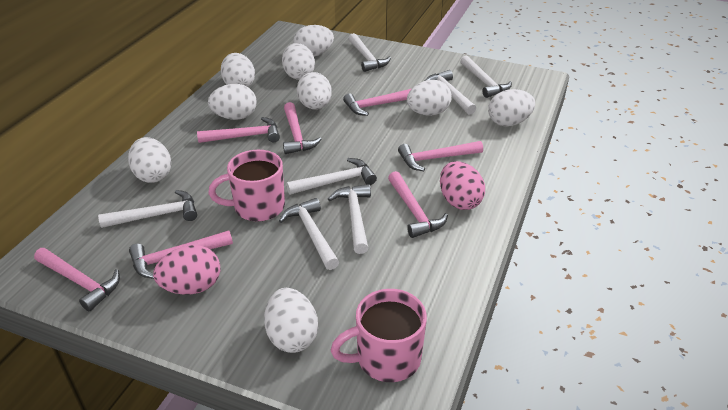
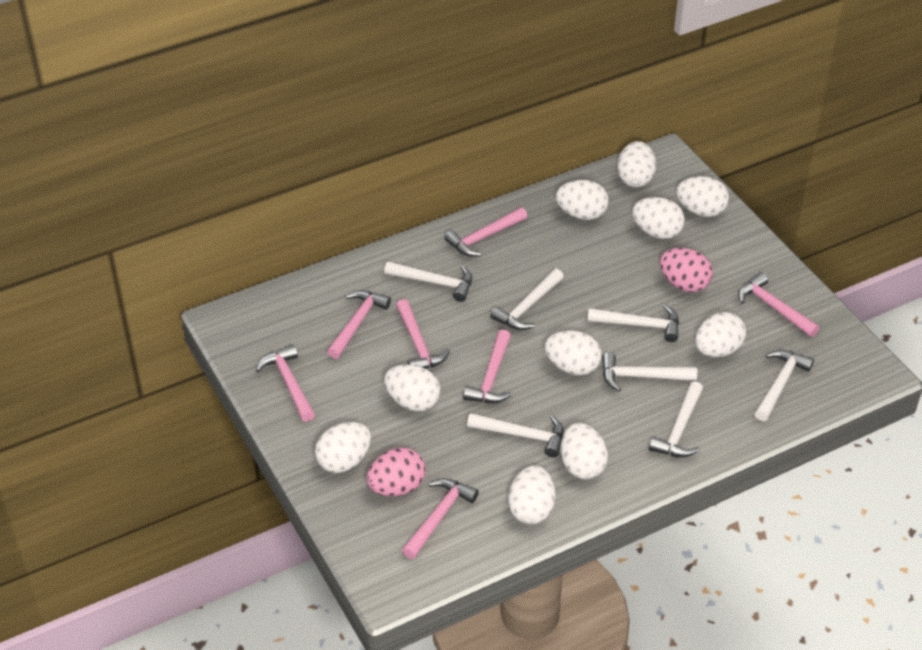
pink mug: 2 -> 0
white egg: 9 -> 10

